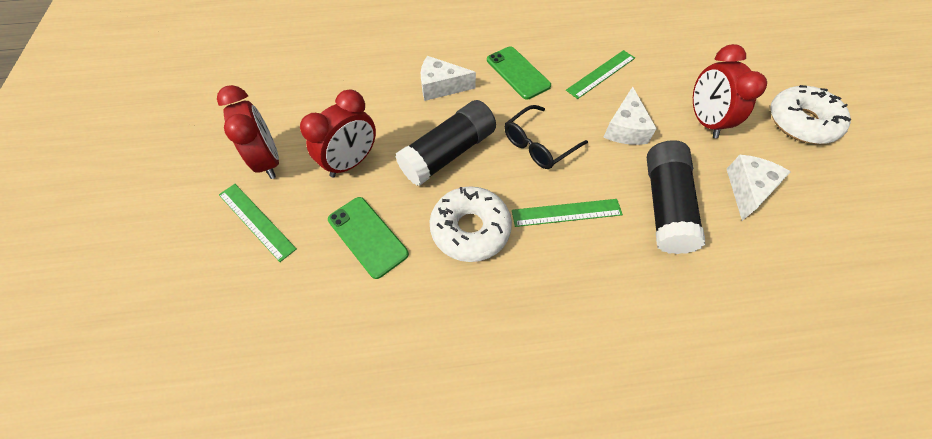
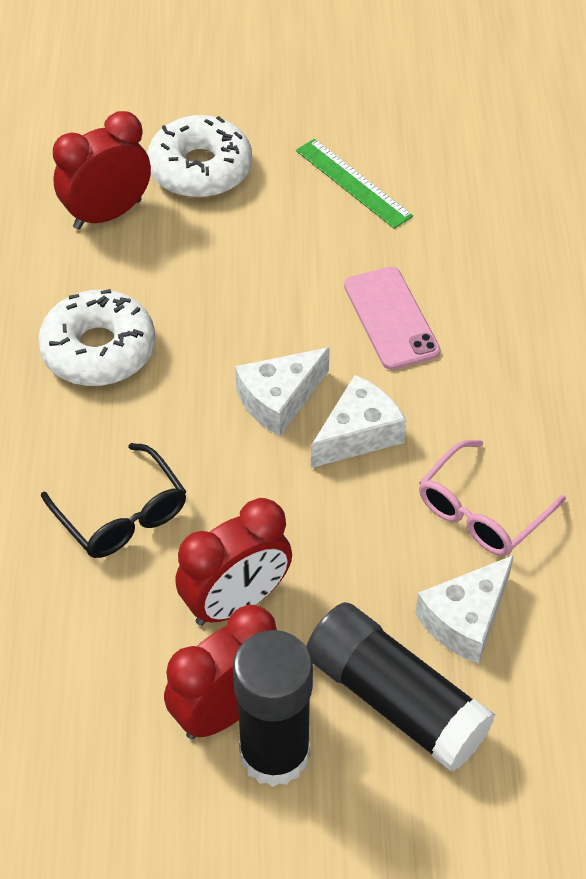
green phone: 2 -> 0
green ruler: 3 -> 1
pink glasses: 0 -> 1
pink phone: 0 -> 1

